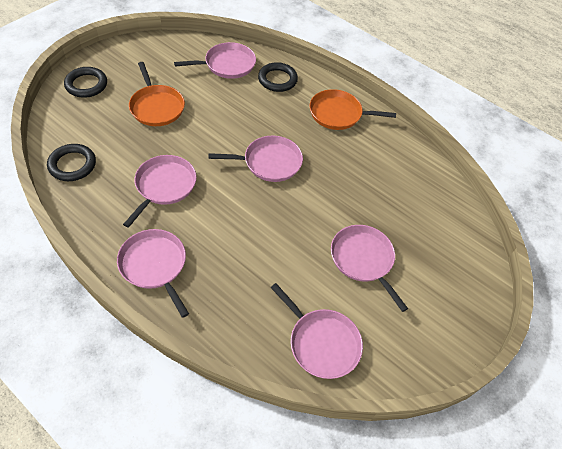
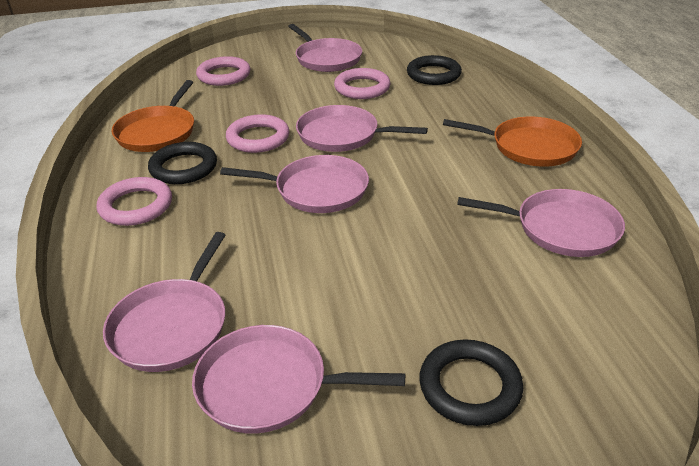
pink ring: 0 -> 4

